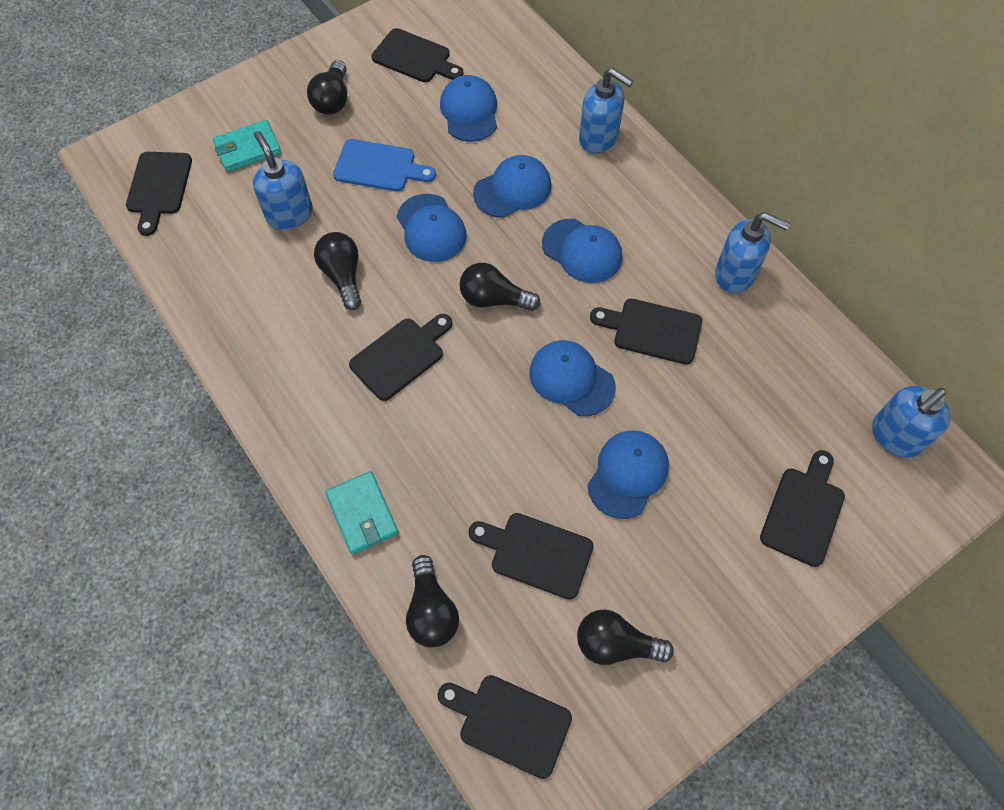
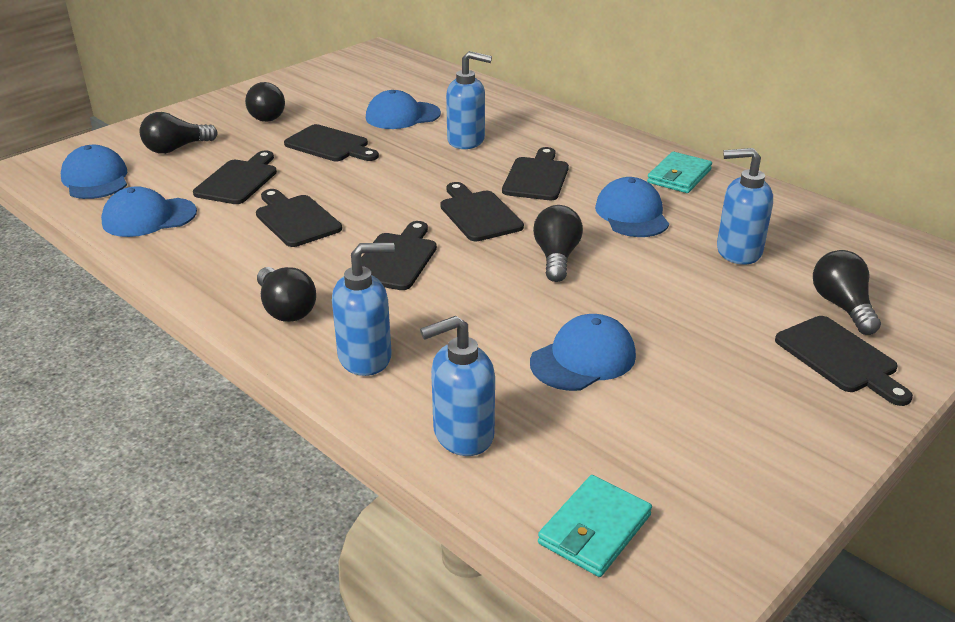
blue cap: 6 -> 5
blue cutting board: 1 -> 0

